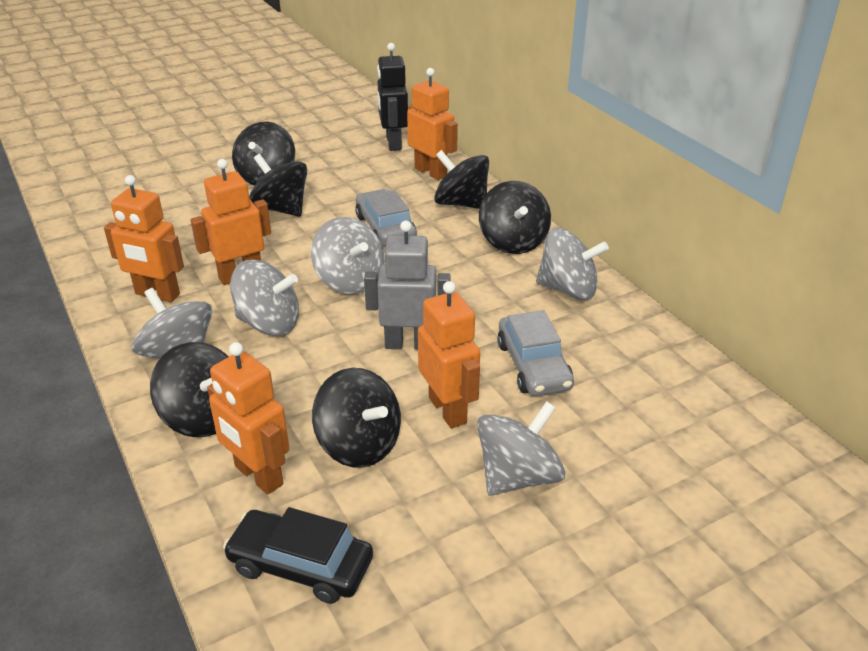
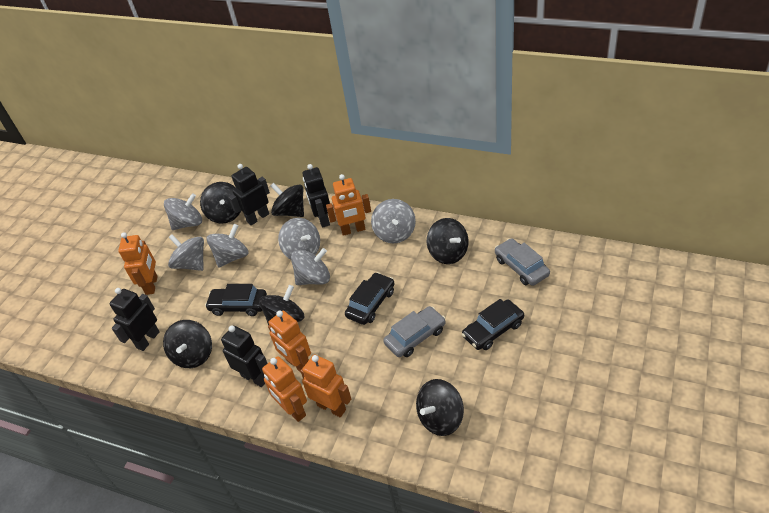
black car: 1 -> 3
black robot: 1 -> 4
grey robot: 1 -> 0
grey spinning top: 5 -> 6

